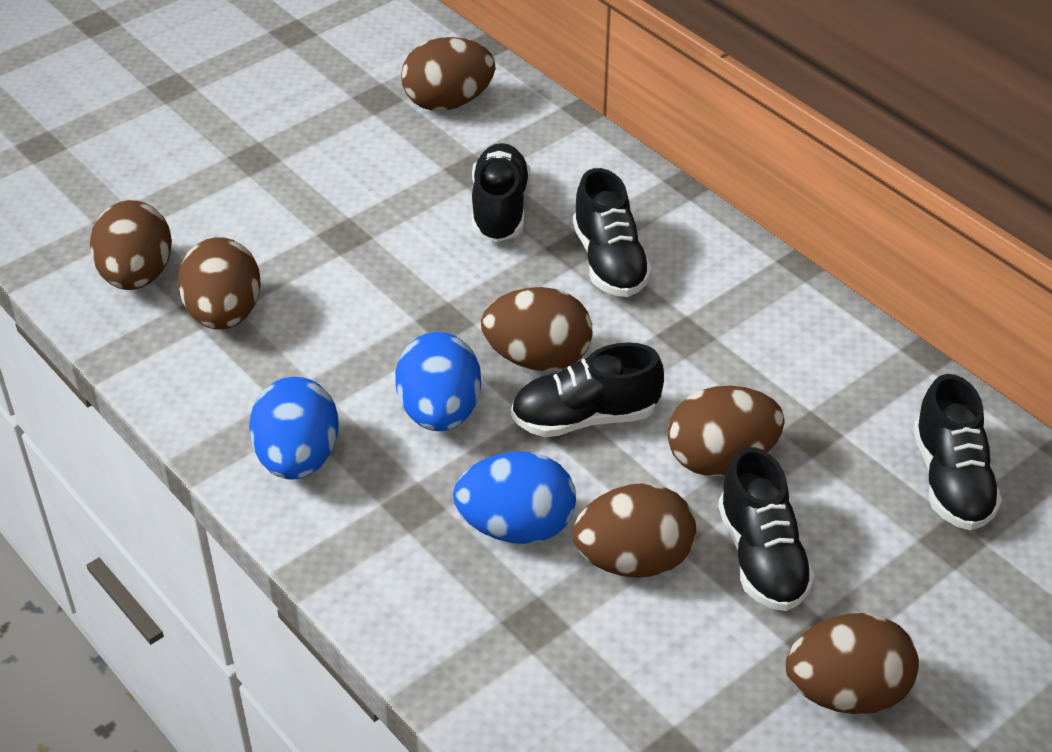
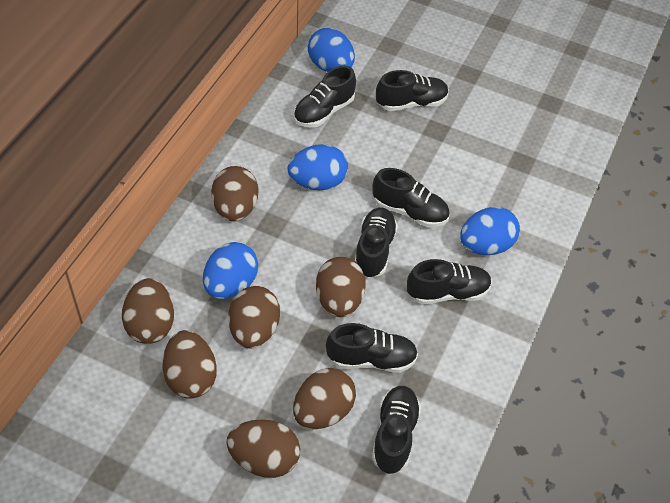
black shoe: 5 -> 7
blue egg: 3 -> 4

